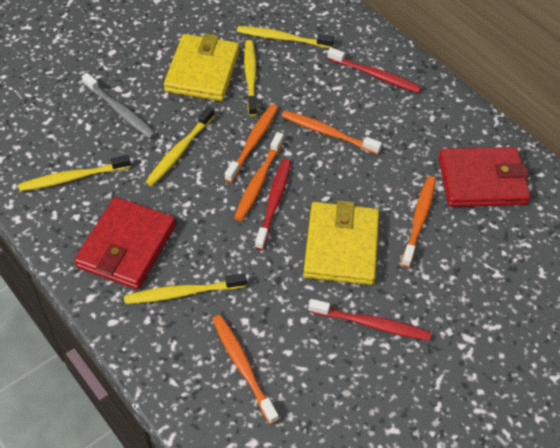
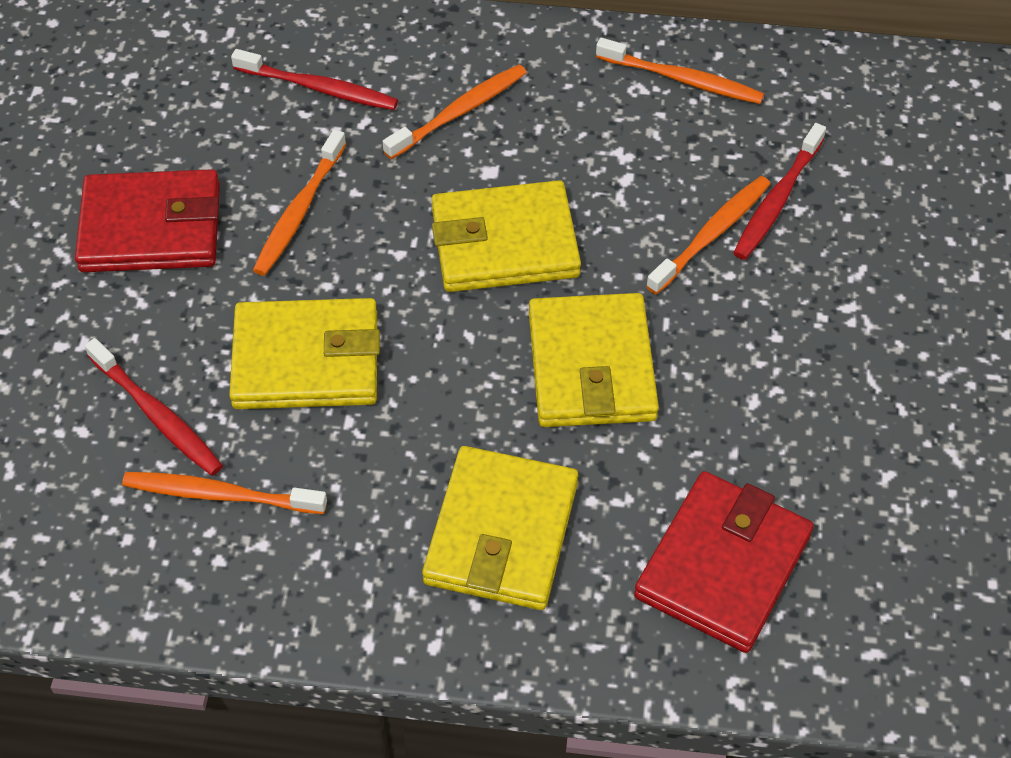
grey toothbrush: 1 -> 0
yellow toothbrush: 5 -> 0
yellow wallet: 2 -> 4

